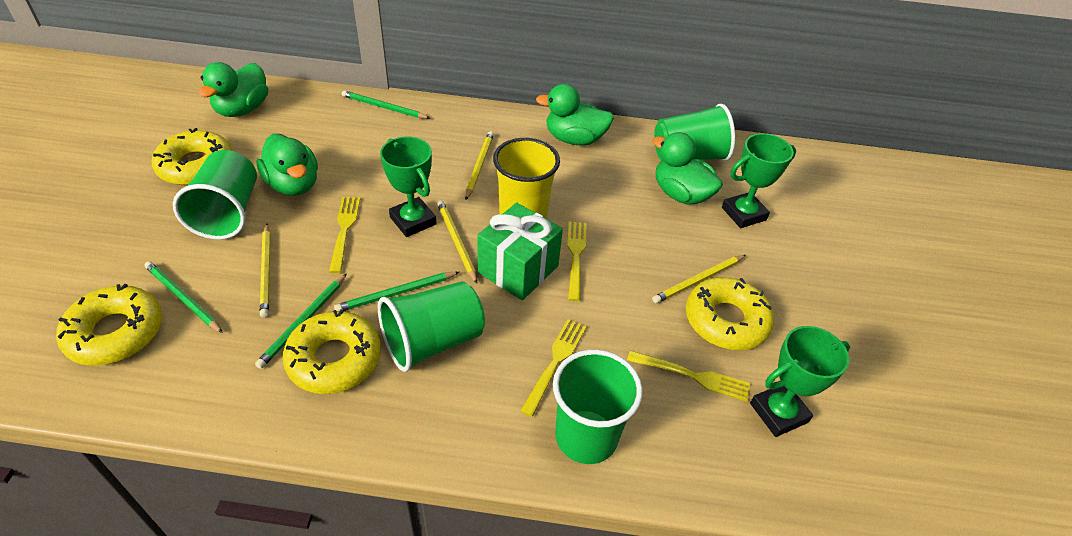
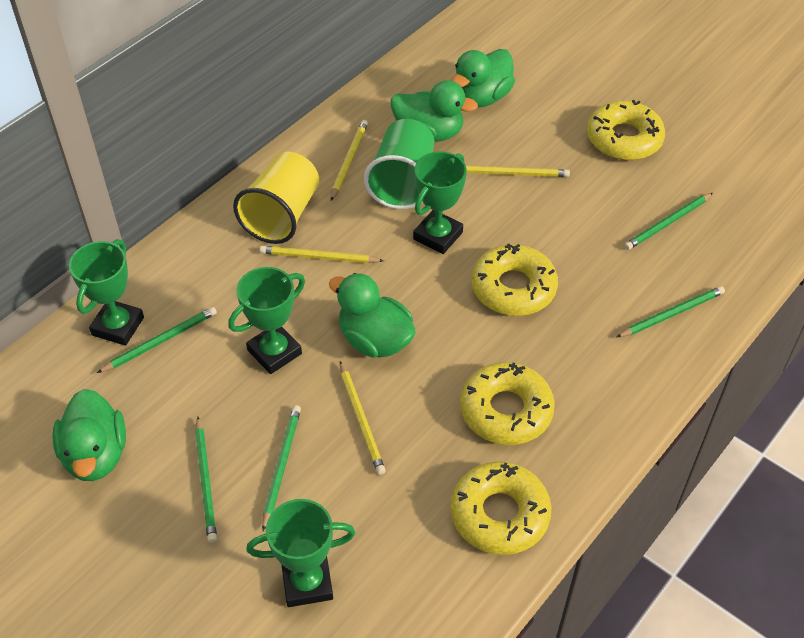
green cup: 4 -> 1
green gift: 1 -> 0
green pencil: 4 -> 5
green trophy: 3 -> 4
yellow fork: 4 -> 0

